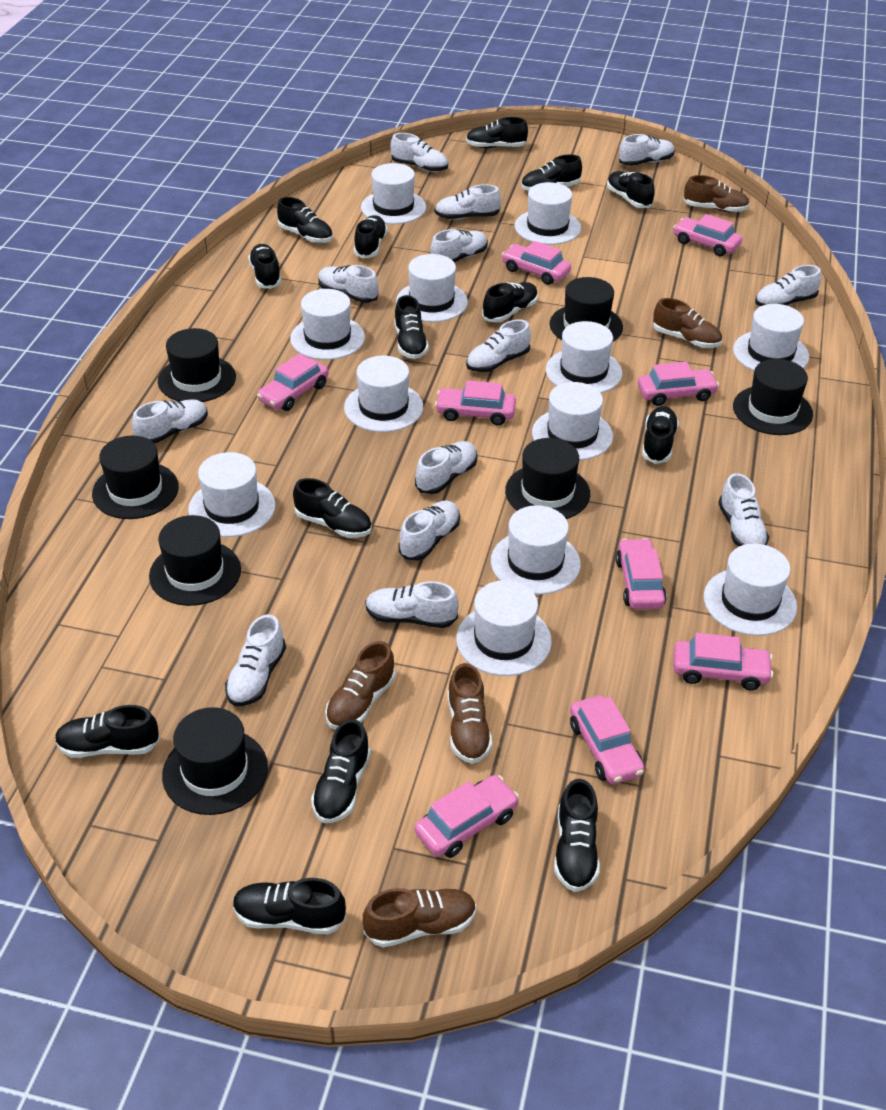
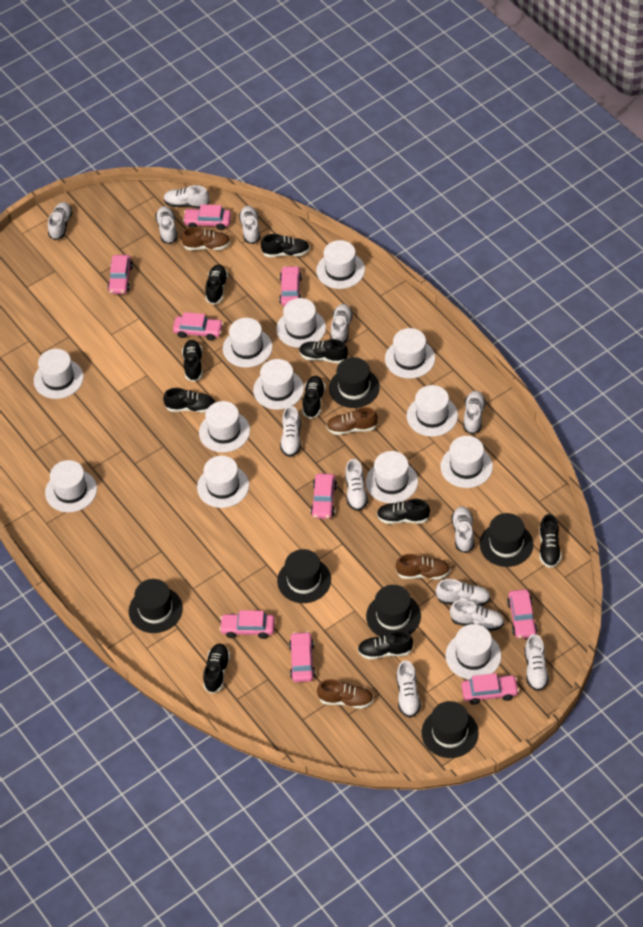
black hat: 7 -> 6
black shoe: 14 -> 10
brown shoe: 5 -> 4
white hat: 12 -> 13

